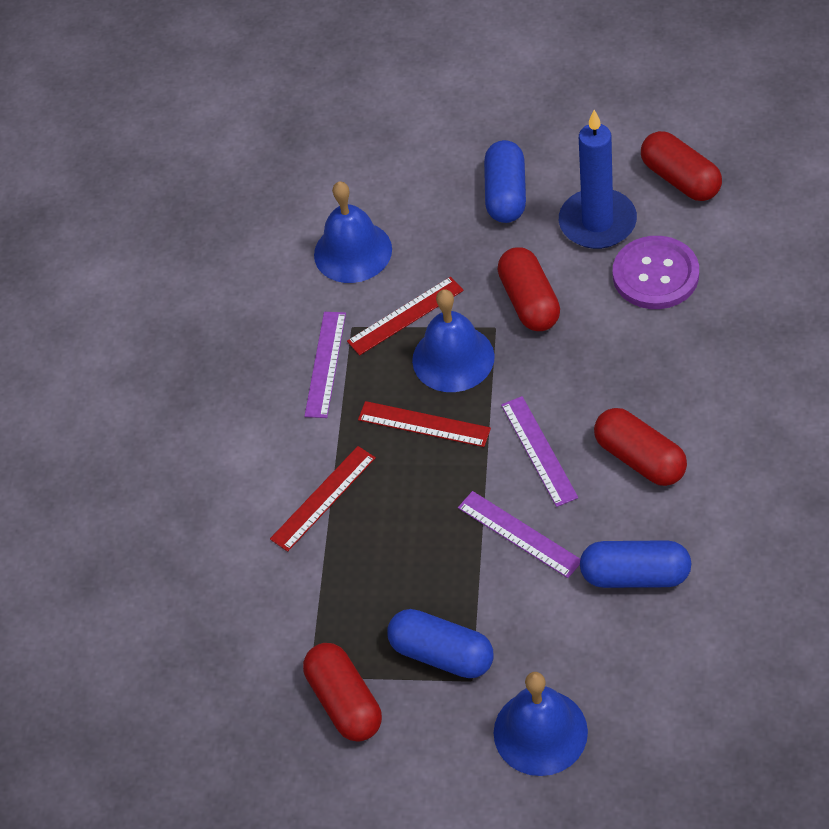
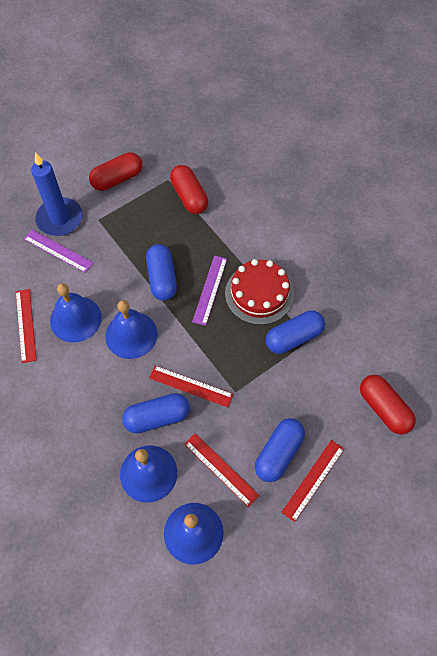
blue bell: 3 -> 4
blue capsule: 3 -> 4
purple button: 1 -> 0
purple ruler: 3 -> 2
red cake: 0 -> 1
red capsule: 4 -> 3
red ruler: 3 -> 4

